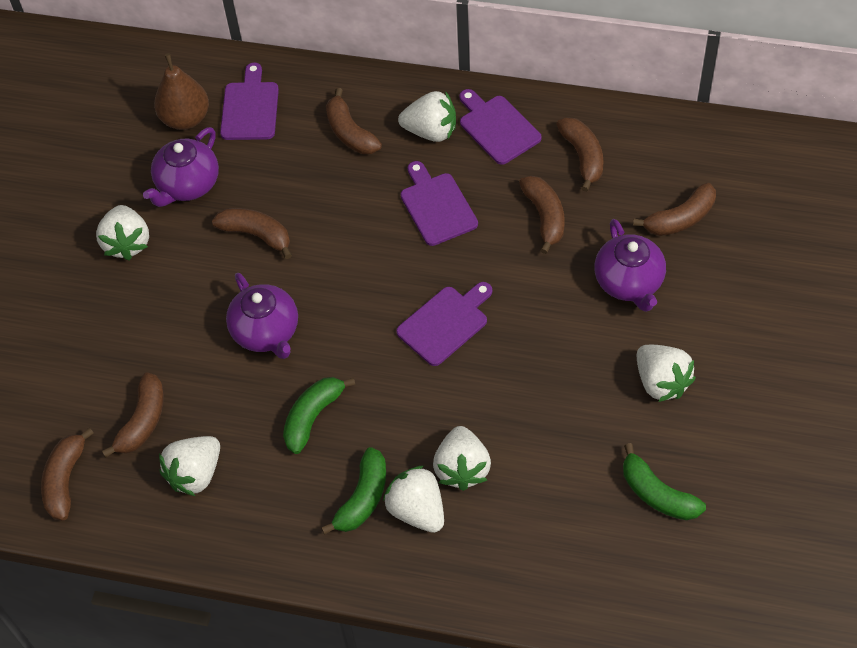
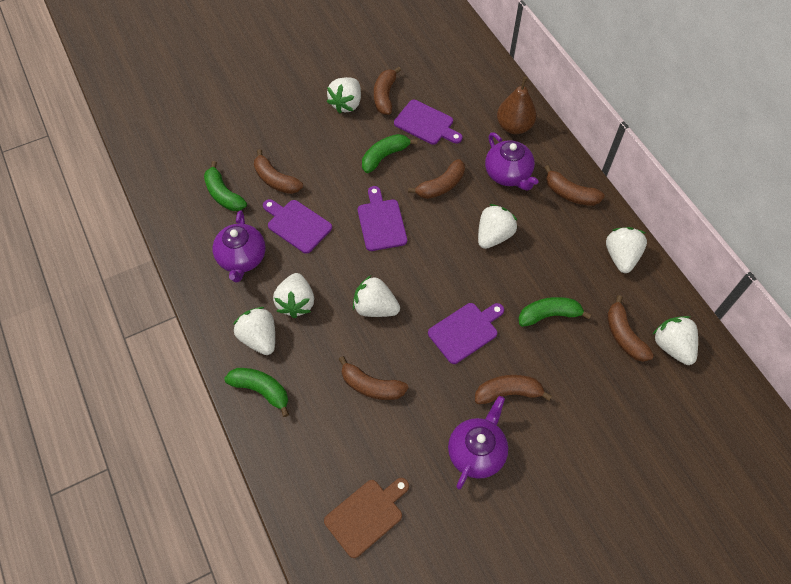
brown cutting board: 0 -> 1
green banana: 3 -> 4
white strawberry: 6 -> 7

